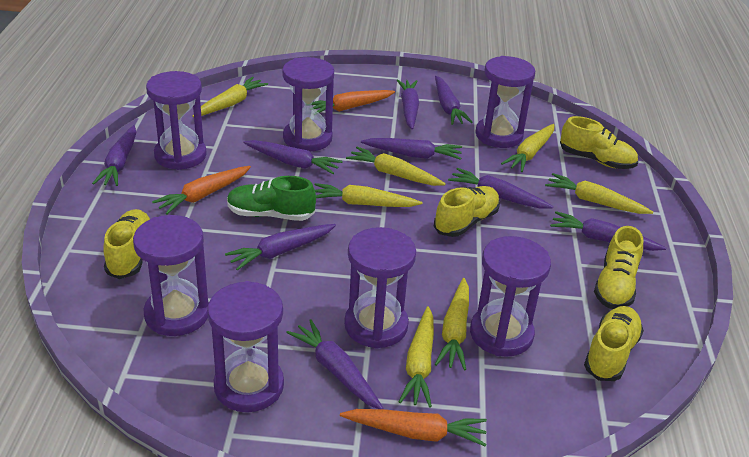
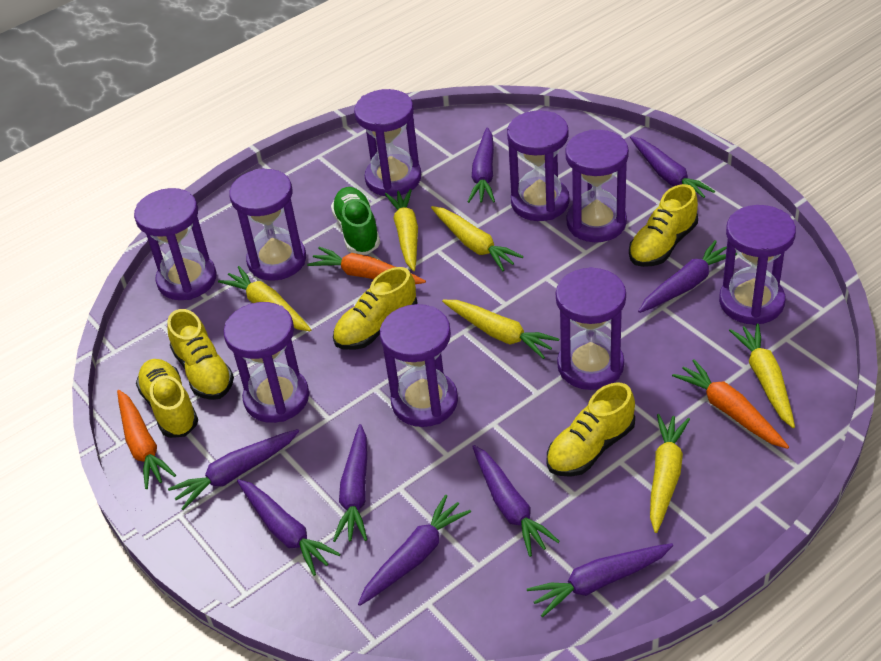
purple hourglass: 7 -> 9
yellow carrot: 7 -> 6

